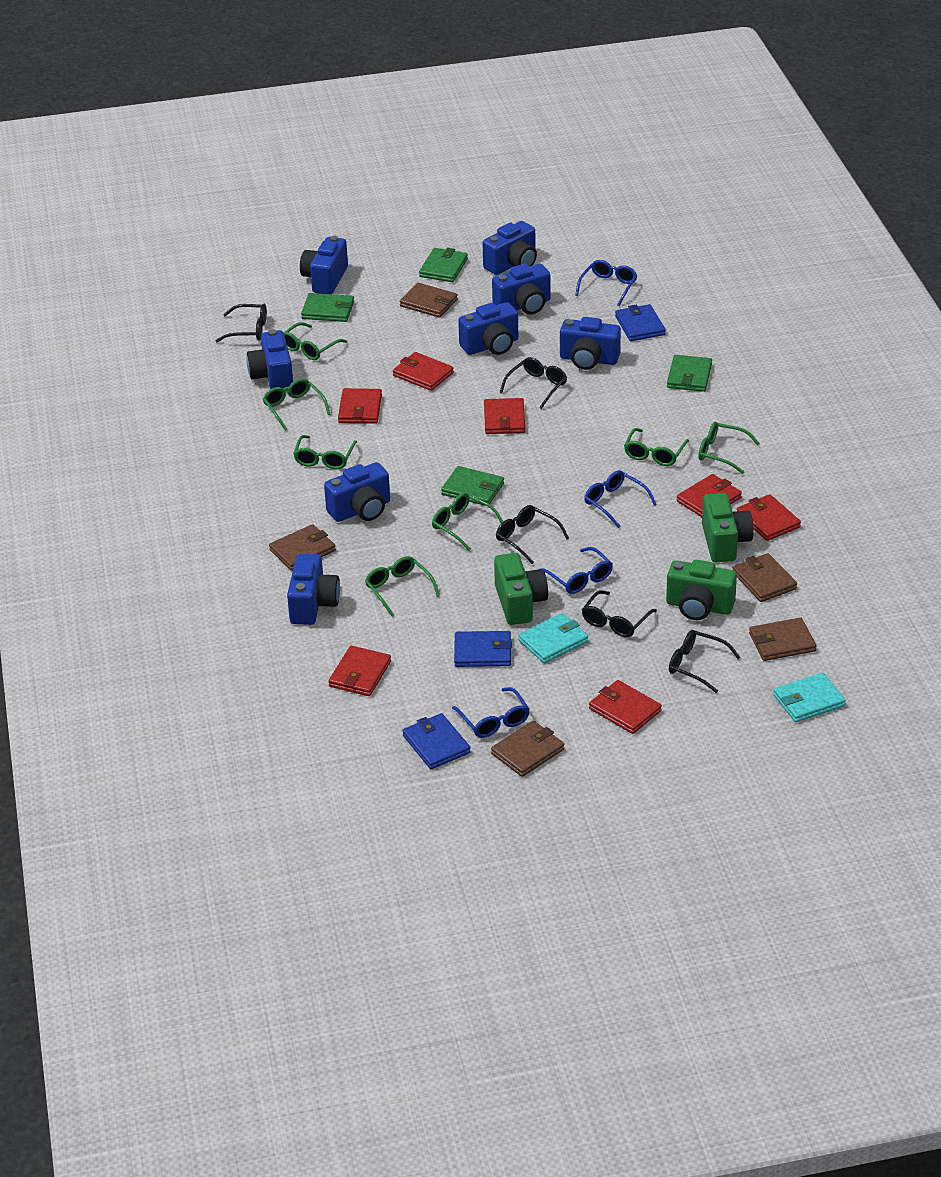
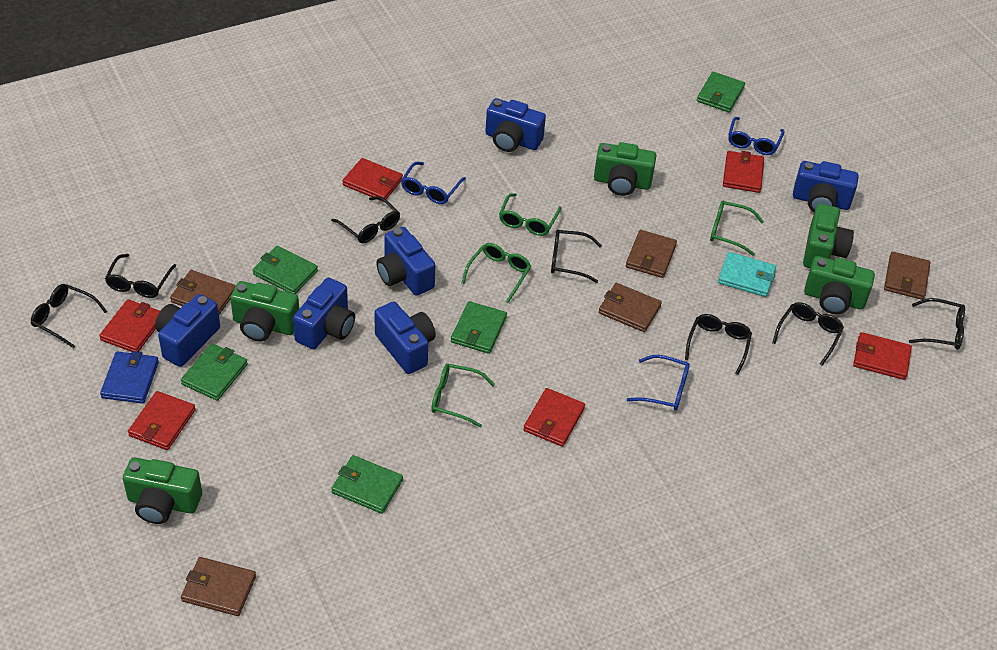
black glasses: 5 -> 7
blue camera: 8 -> 6
blue glasses: 4 -> 3
blue wallet: 3 -> 1
green camera: 3 -> 5
green glasses: 7 -> 4
green wallet: 4 -> 5
red wallet: 7 -> 6
turquoise wallet: 2 -> 1

